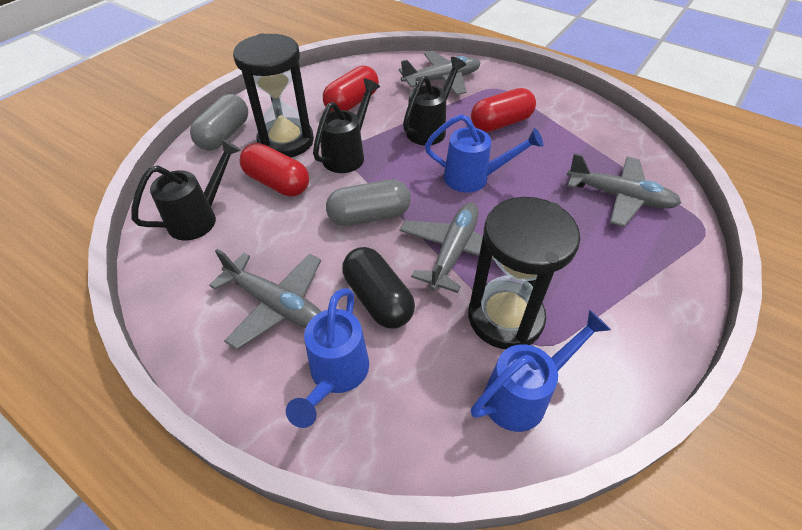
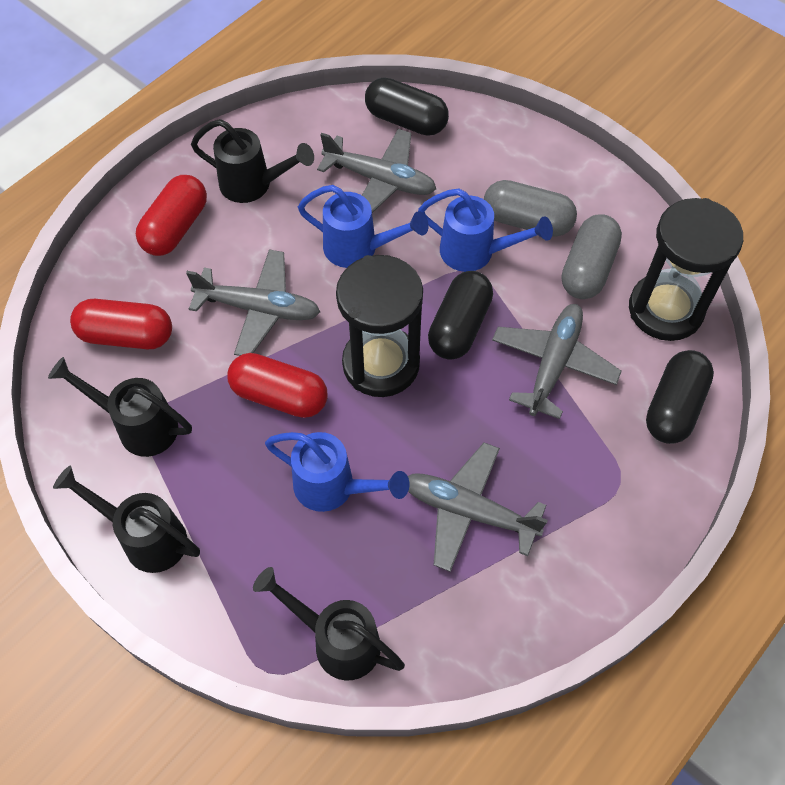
black capsule: 1 -> 3
black watering can: 3 -> 4

